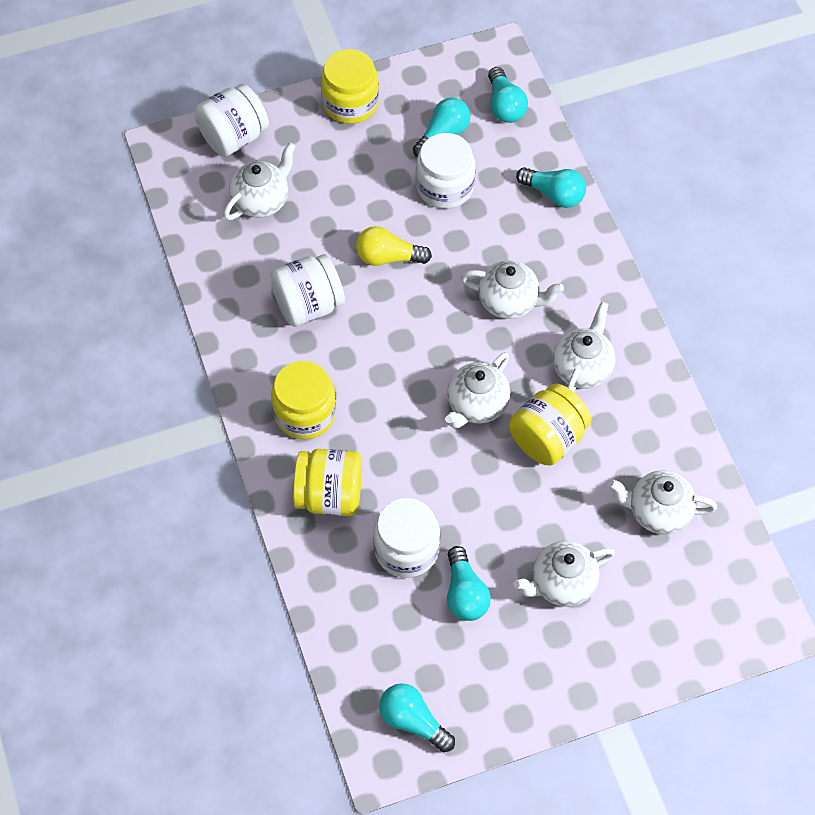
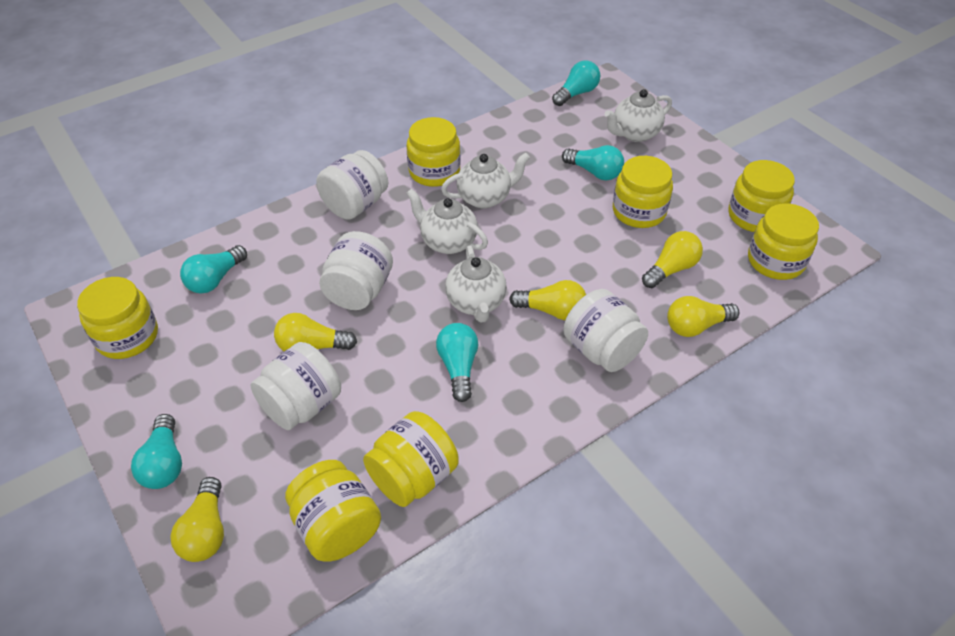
white teapot: 6 -> 4
yellow jar: 4 -> 7
yellow light bulb: 1 -> 5

